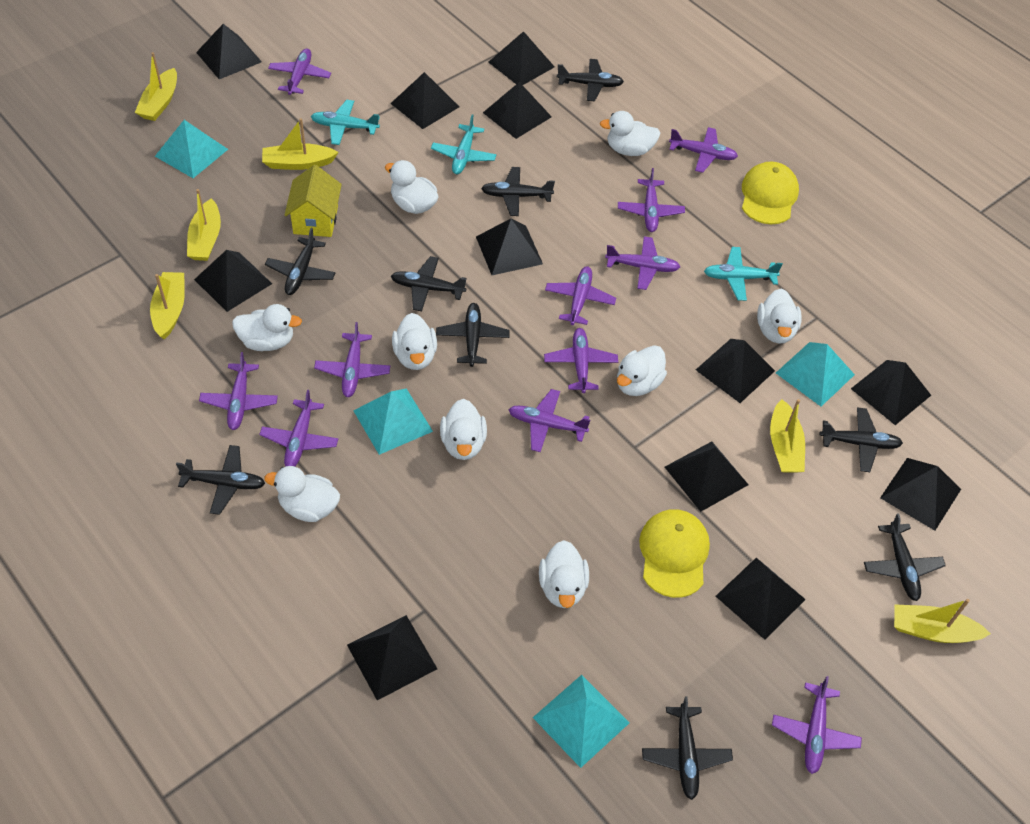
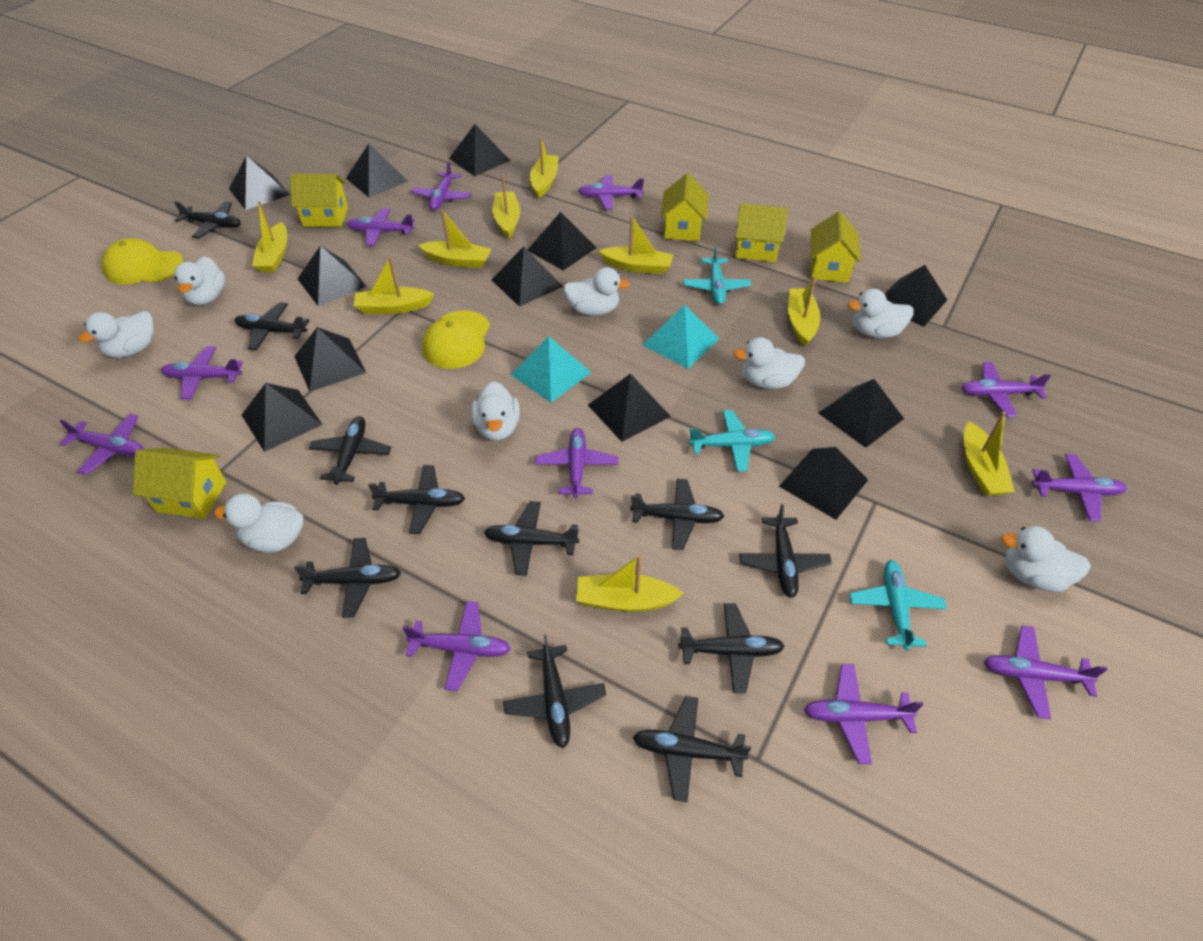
black plane: 9 -> 11
turquoise pyramid: 4 -> 2
white duck: 9 -> 8
yellow boat: 6 -> 9
yellow house: 1 -> 5

